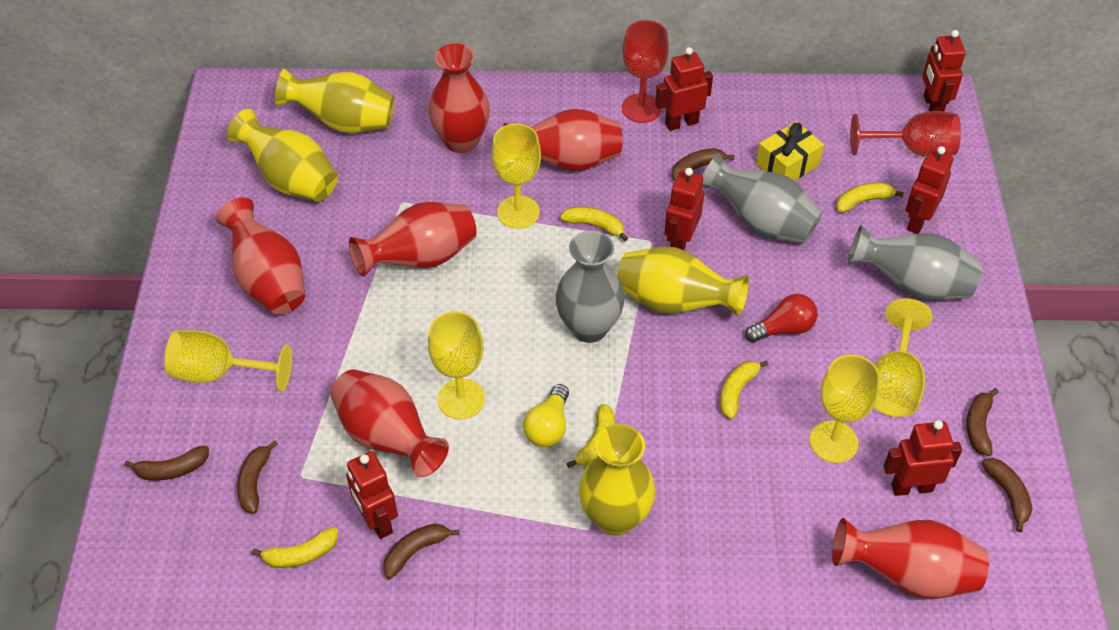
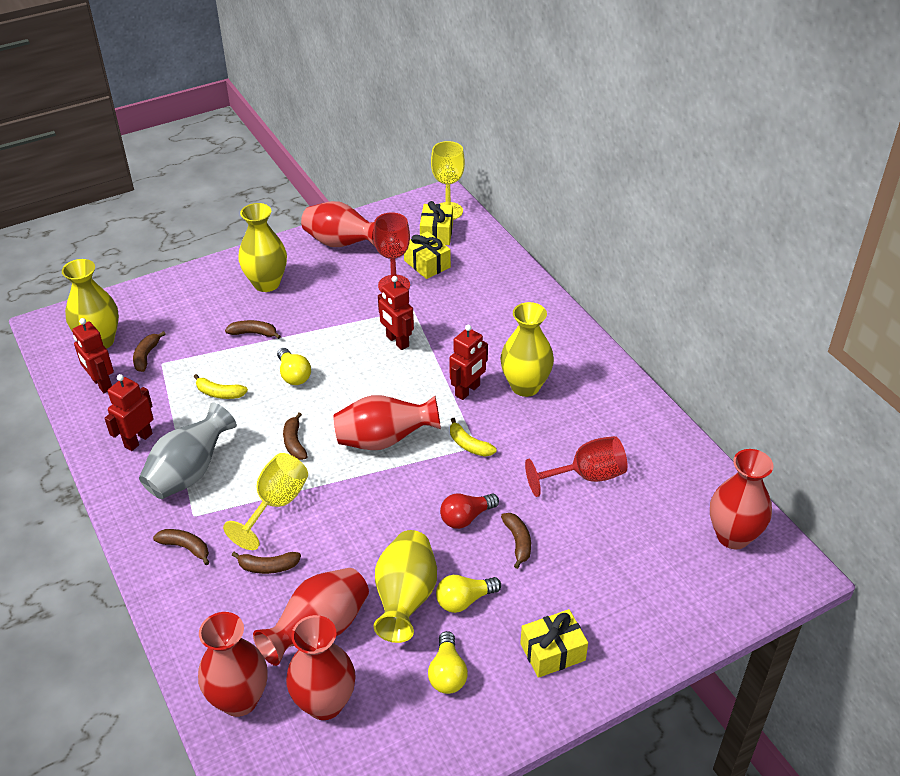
grey vase: 3 -> 1
red robot: 6 -> 4
yellow banana: 5 -> 2
yellow gift: 1 -> 3
yellow goblet: 5 -> 2
yellow light bulb: 1 -> 3

